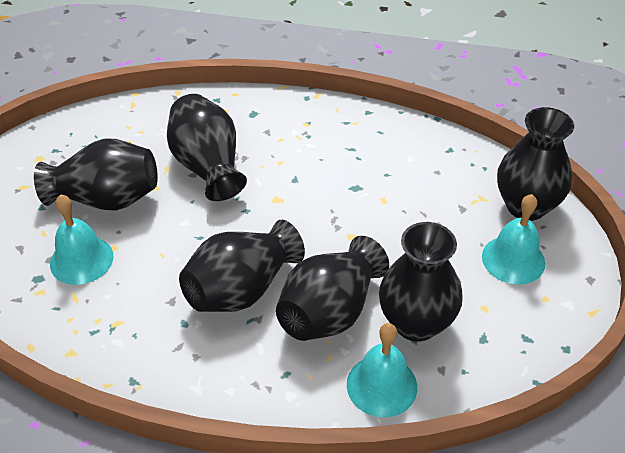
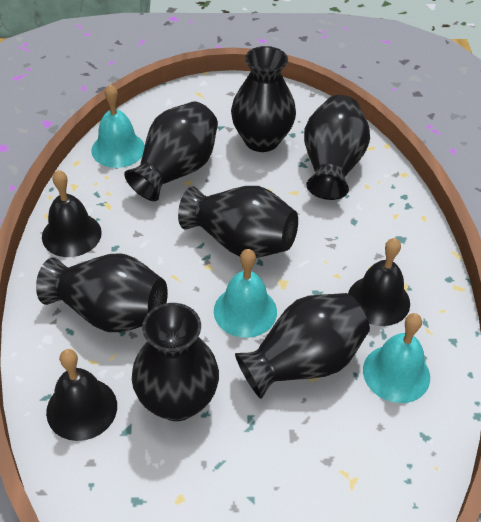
black bell: 0 -> 3
black vase: 6 -> 7

